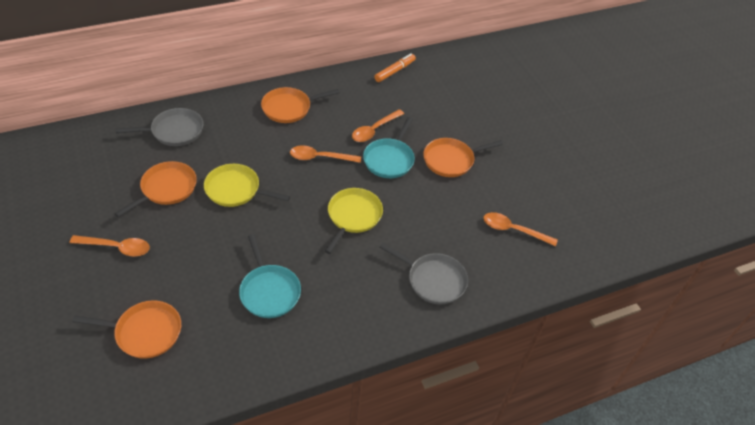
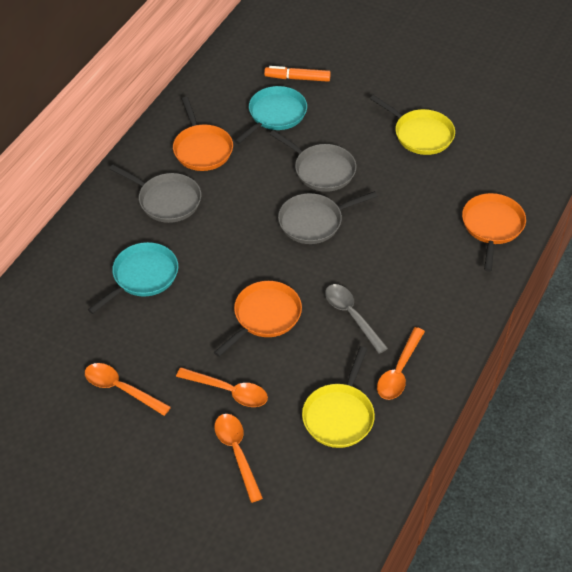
grey pan: 2 -> 3
grey spoon: 0 -> 1
orange pan: 4 -> 3

